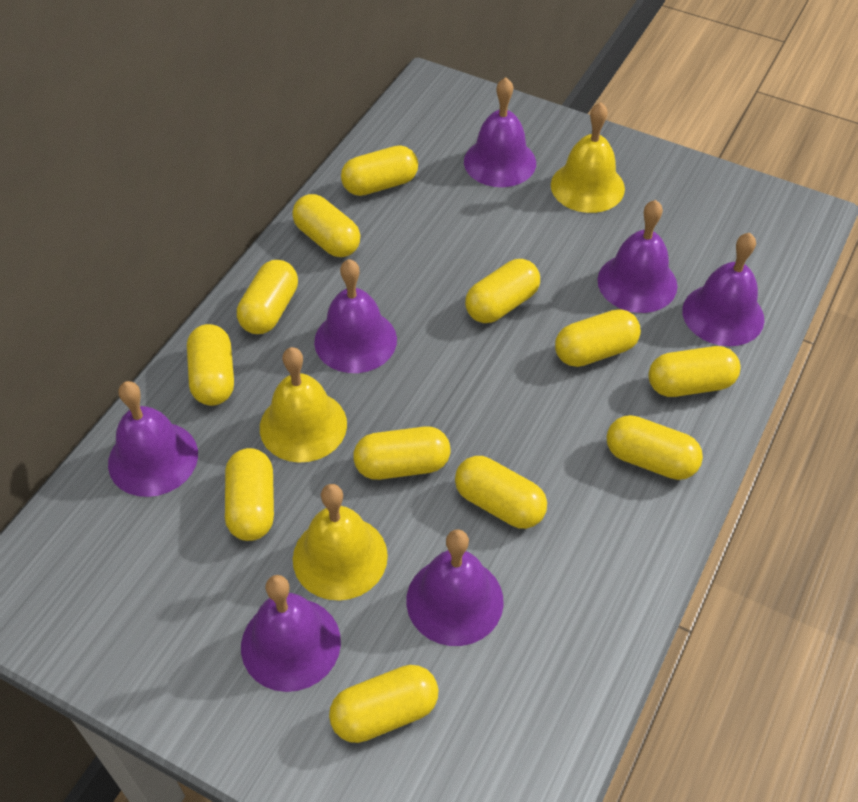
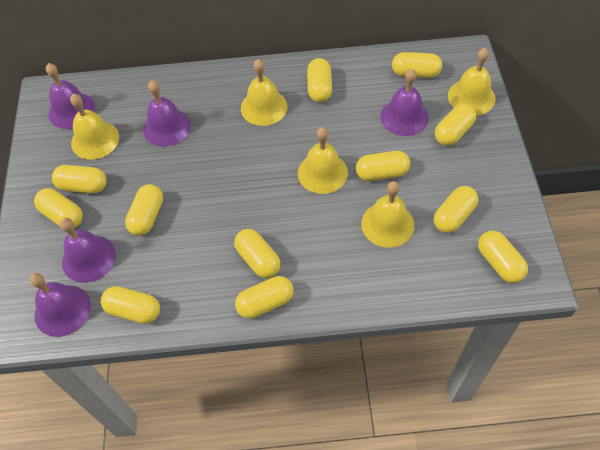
purple bell: 7 -> 5
yellow bell: 3 -> 5

